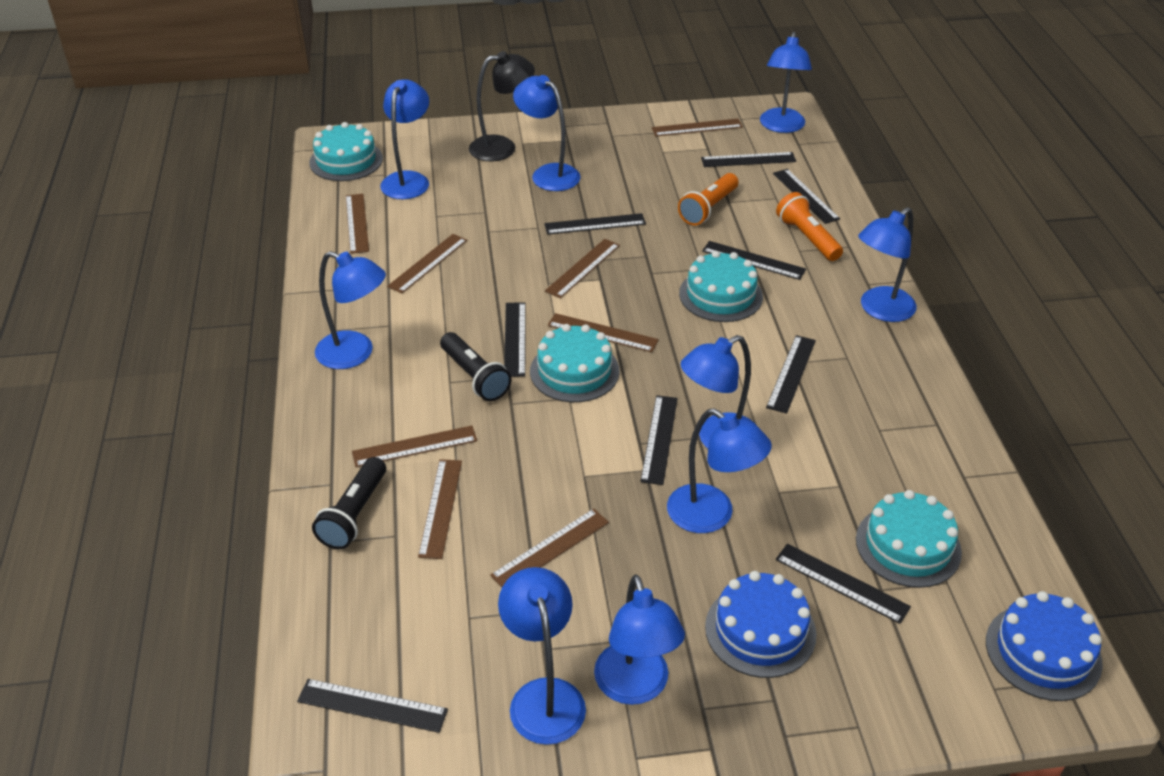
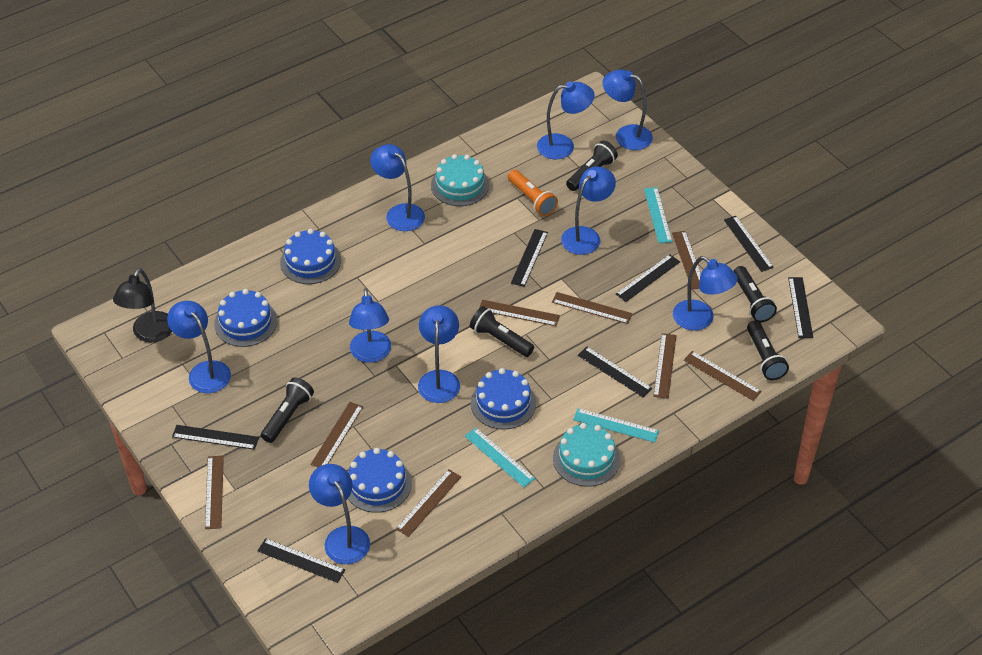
black flashlight: 2 -> 5
black ruler: 9 -> 7
blue cake: 2 -> 4
orange flashlight: 2 -> 1
turquoise cake: 4 -> 2
turquoise ruler: 0 -> 3

